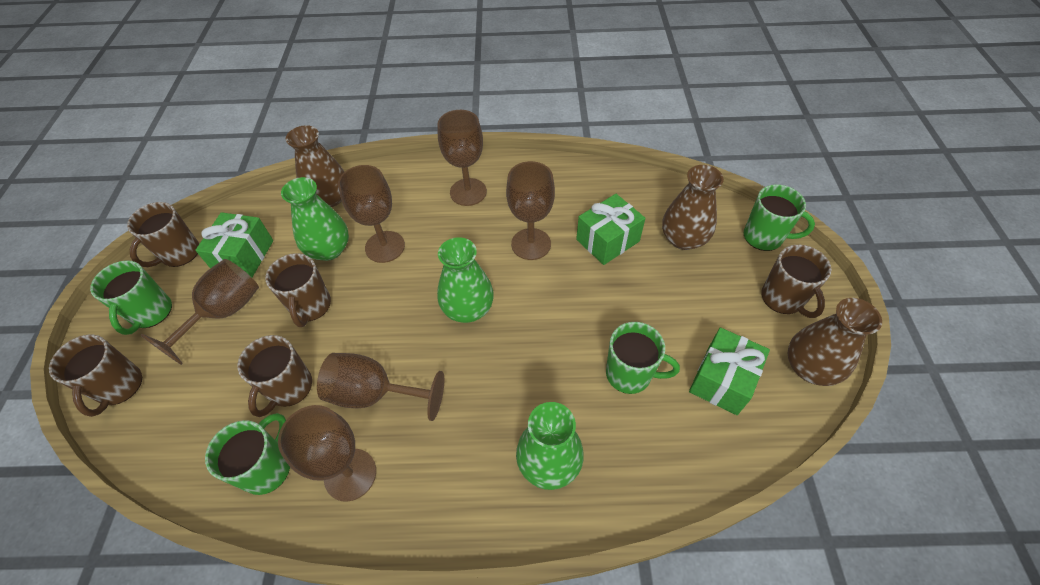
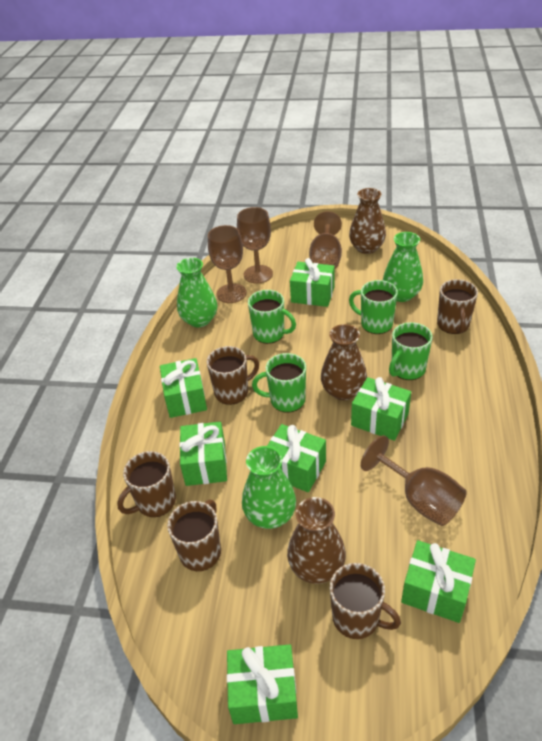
brown goblet: 6 -> 4
green gift: 3 -> 7

